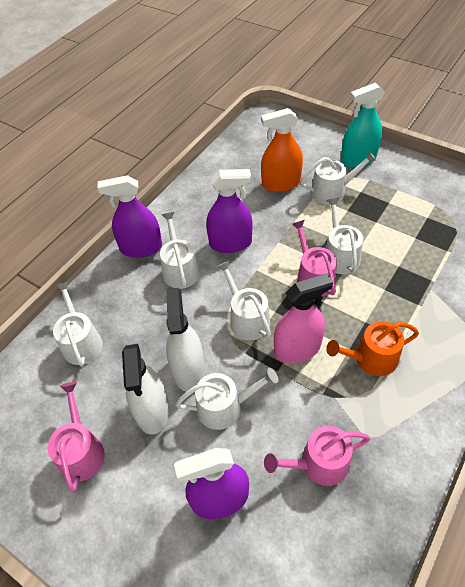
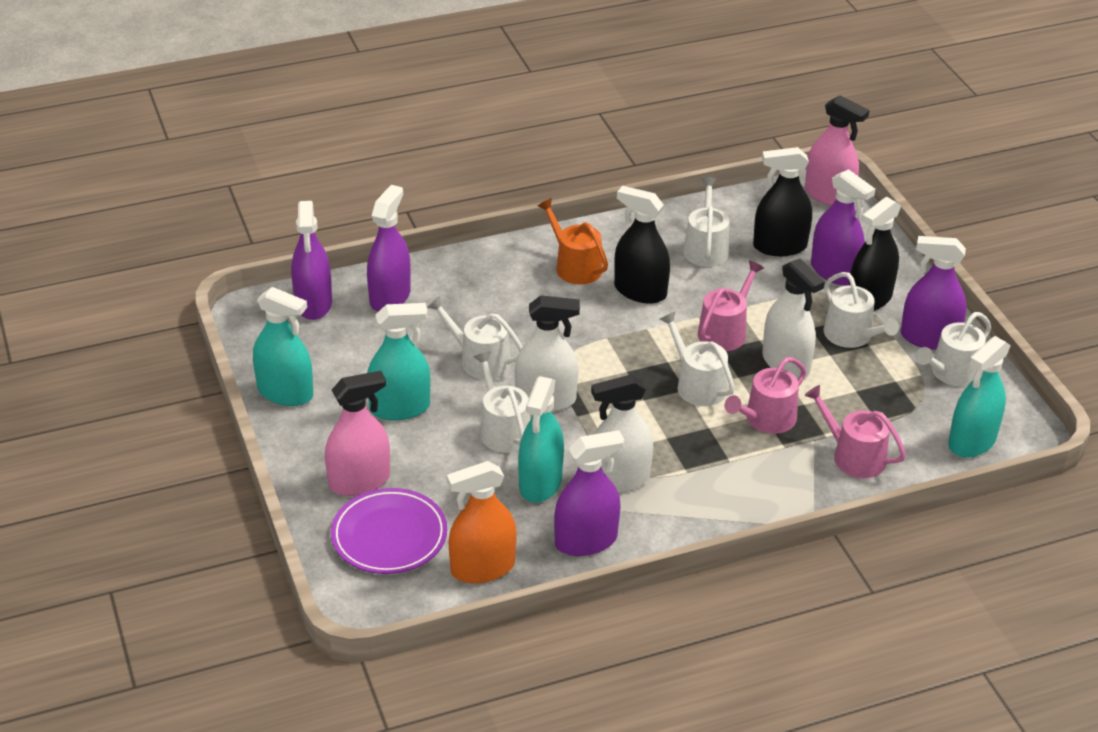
black spray bottle: 0 -> 3
pink spray bottle: 1 -> 2
purple plate: 0 -> 1
purple spray bottle: 3 -> 5
turquoise spray bottle: 1 -> 4
white spray bottle: 2 -> 3

